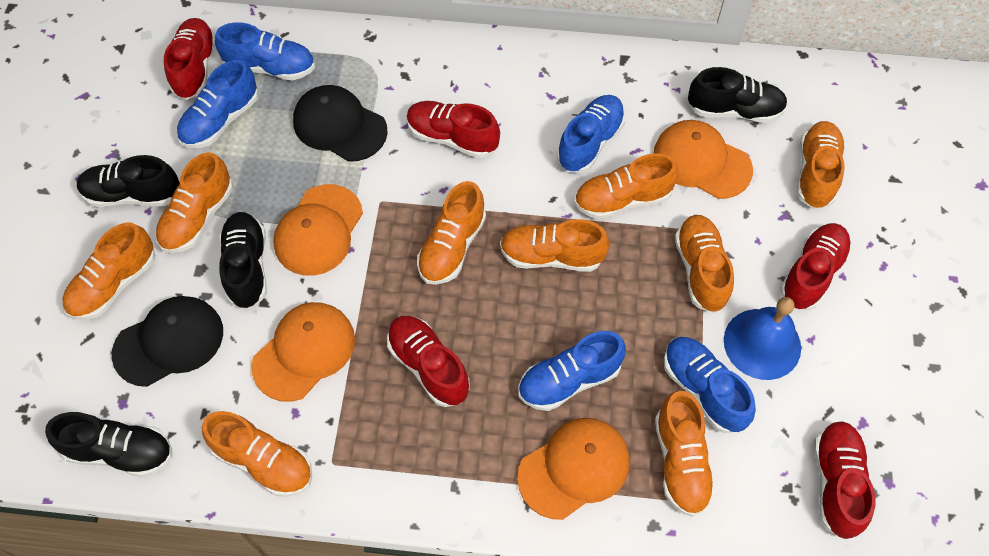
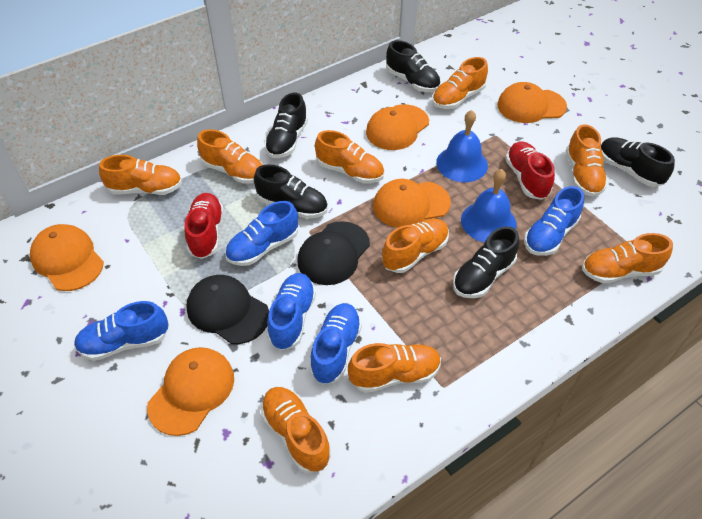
black shoe: 4 -> 5
blue bell: 1 -> 2
orange cap: 4 -> 5
red shoe: 5 -> 2

